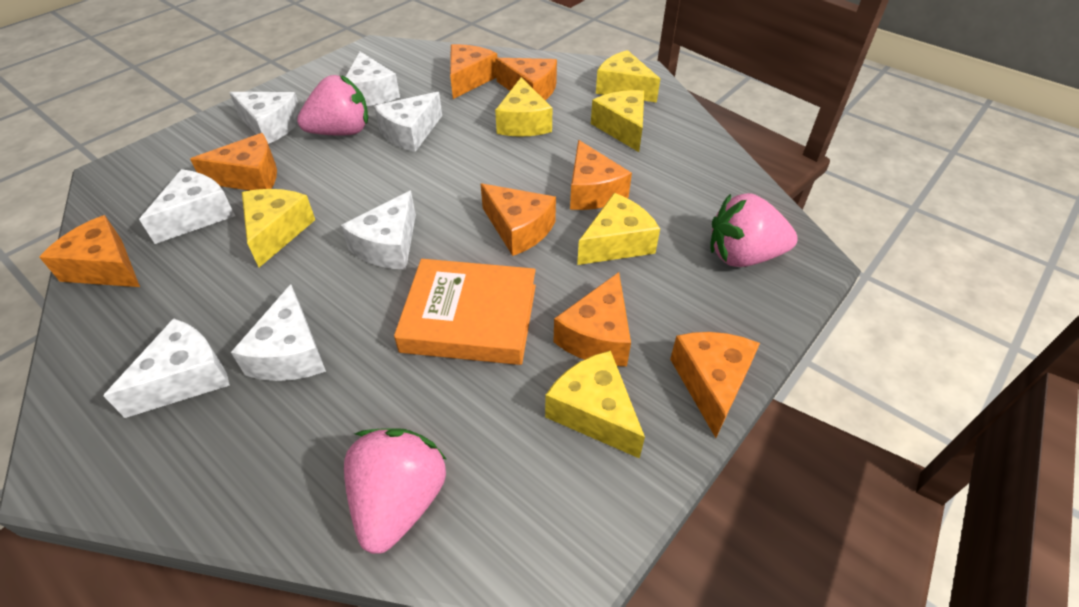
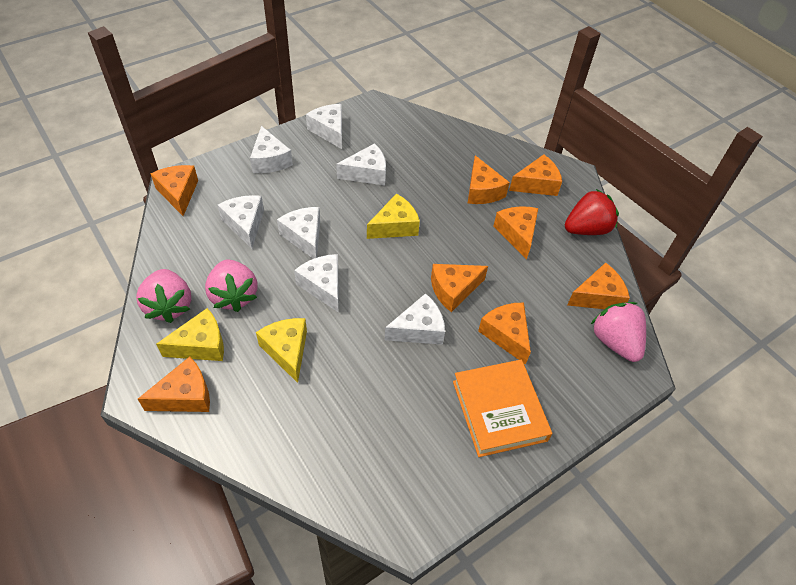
red strawberry: 0 -> 1
yellow cheese: 6 -> 3

